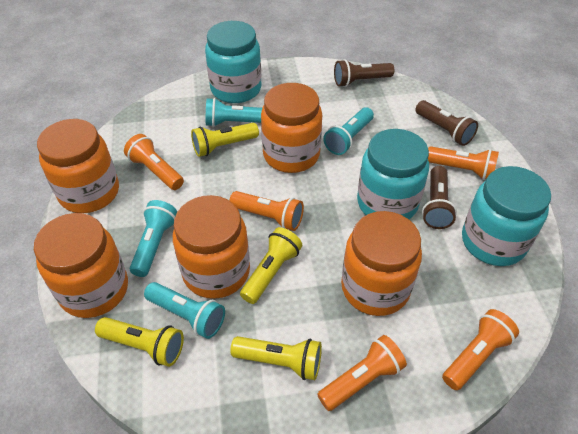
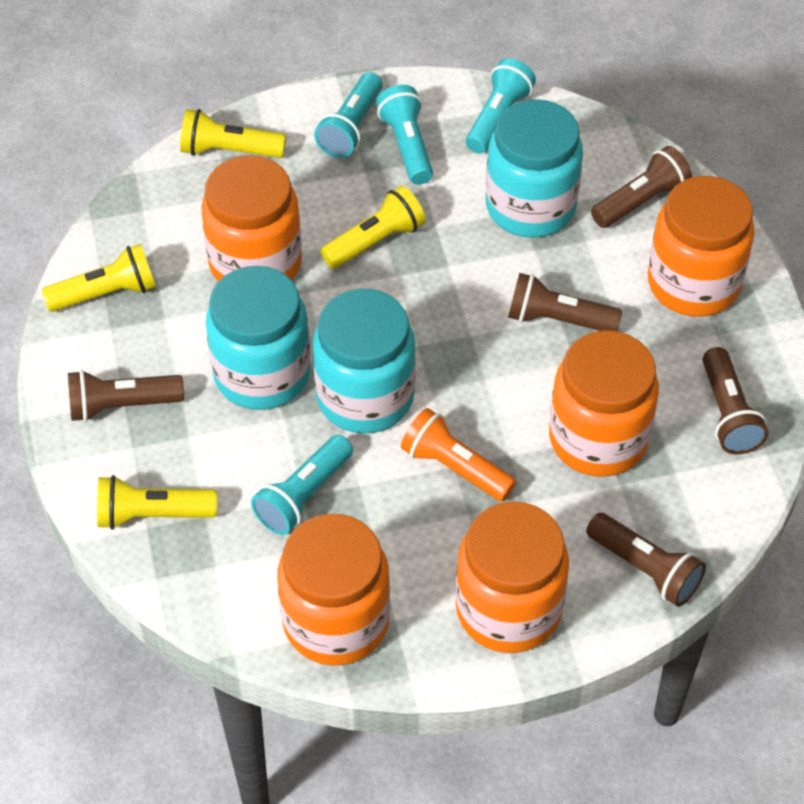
brown flashlight: 3 -> 5
orange flashlight: 5 -> 1

